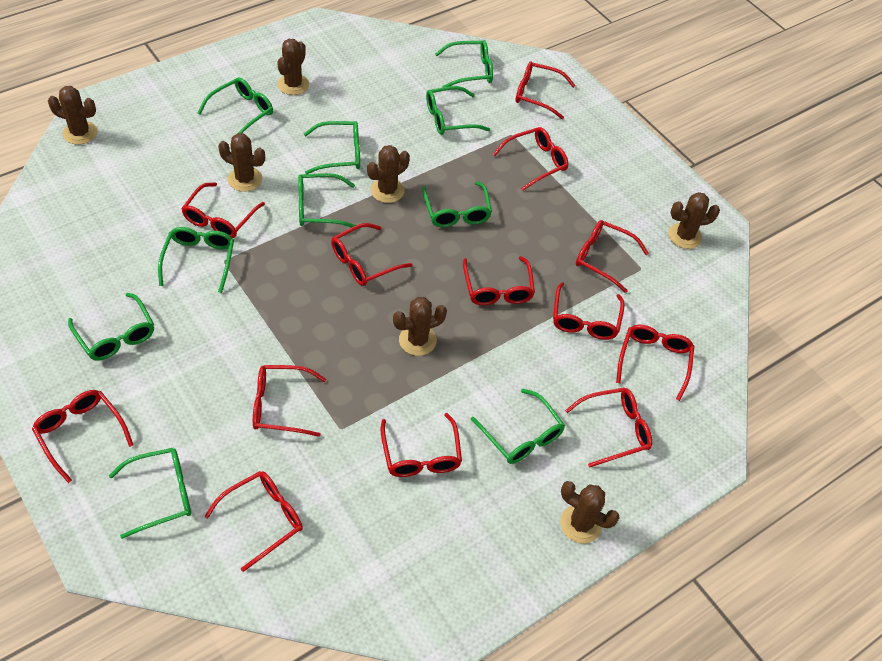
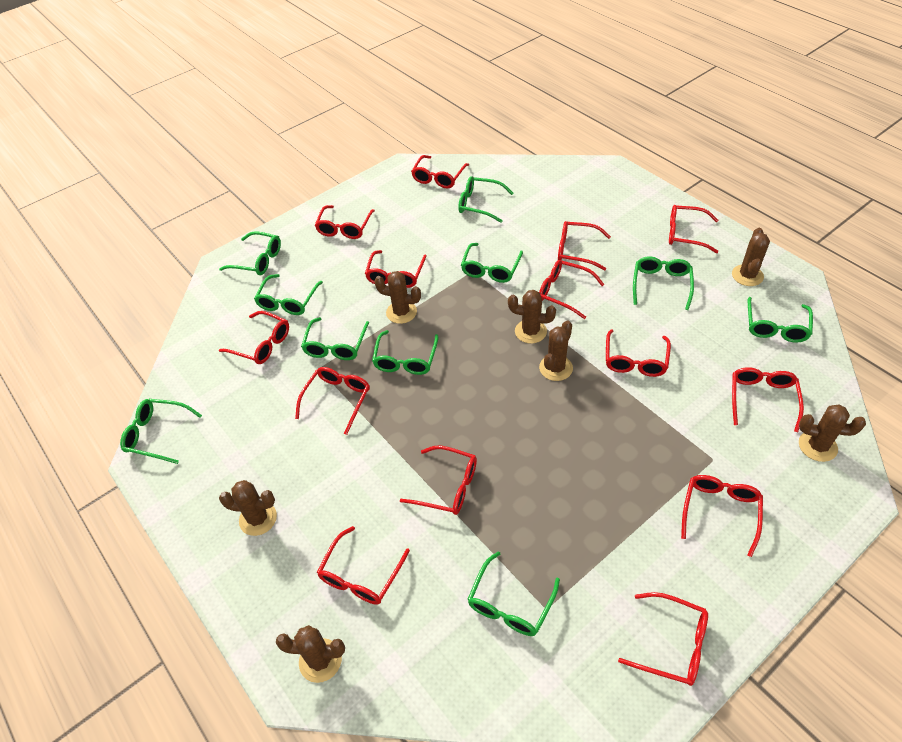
red glasses: 13 -> 14

